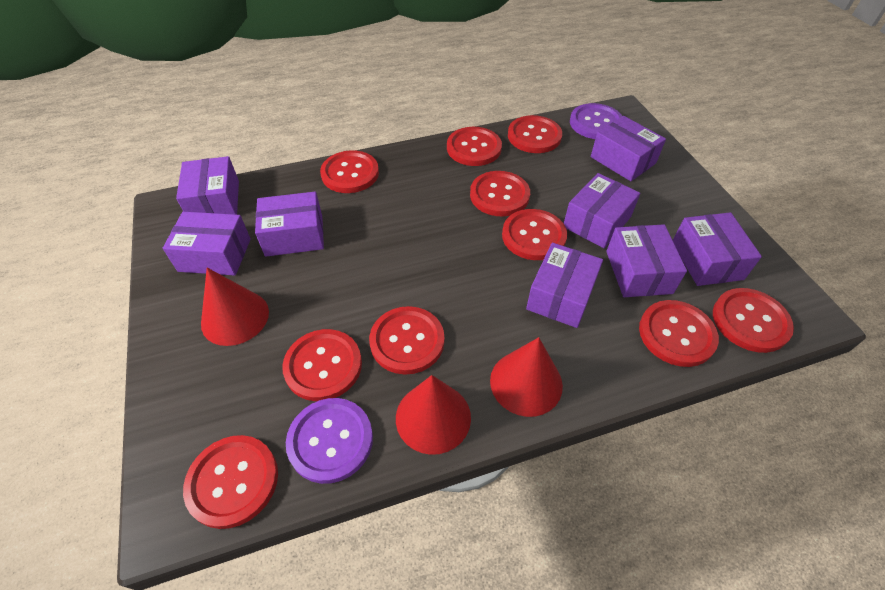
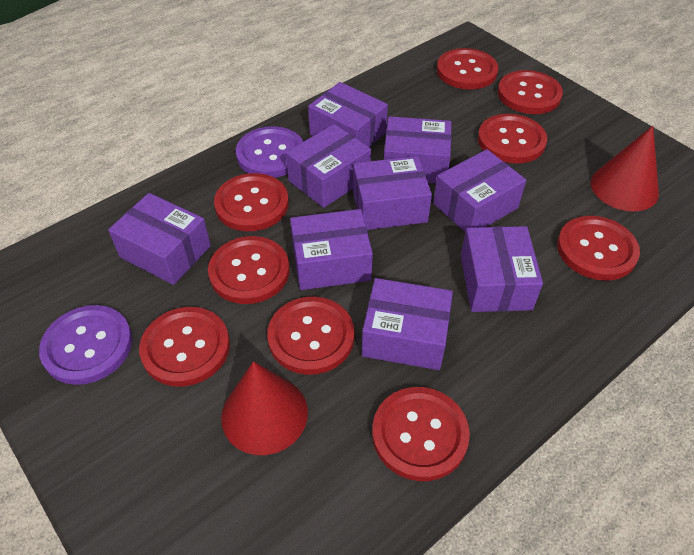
purple box: 8 -> 9
red button: 10 -> 9
red cone: 3 -> 2

